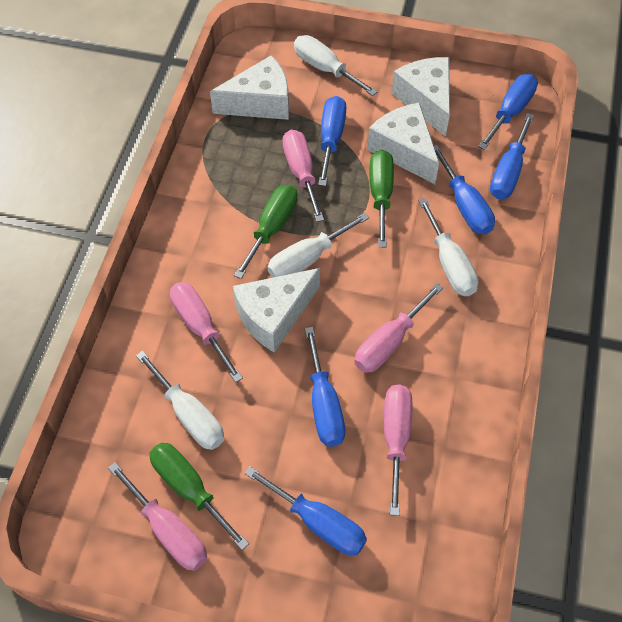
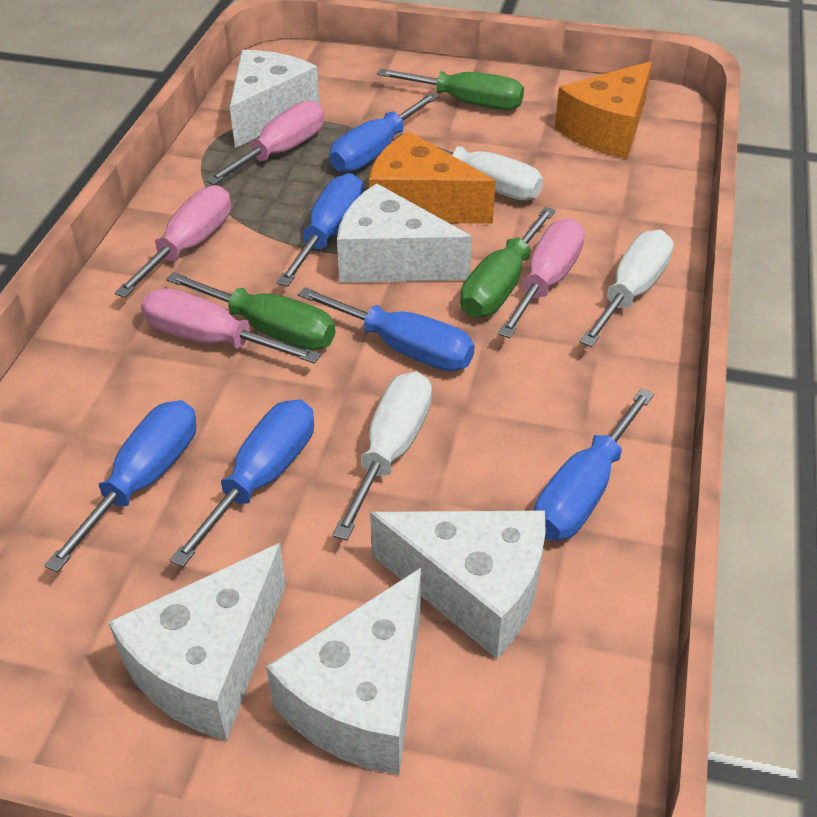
orange cheese: 0 -> 2
pink screwdriver: 5 -> 4
white cheese: 4 -> 5
white screwdriver: 4 -> 3

